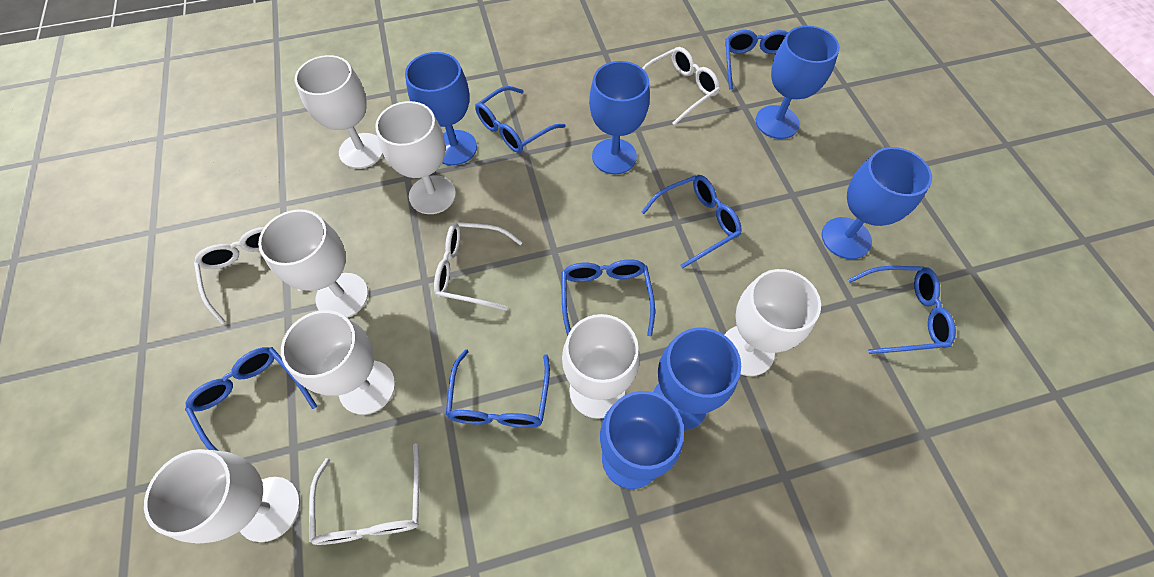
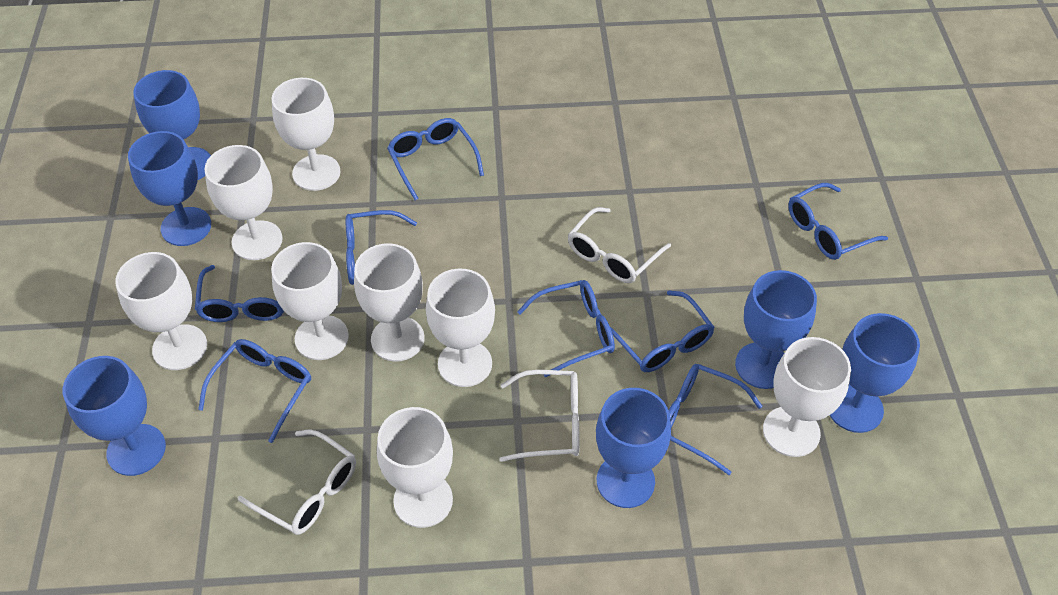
blue glasses: 7 -> 8
white glasses: 4 -> 3
white goblet: 7 -> 8

